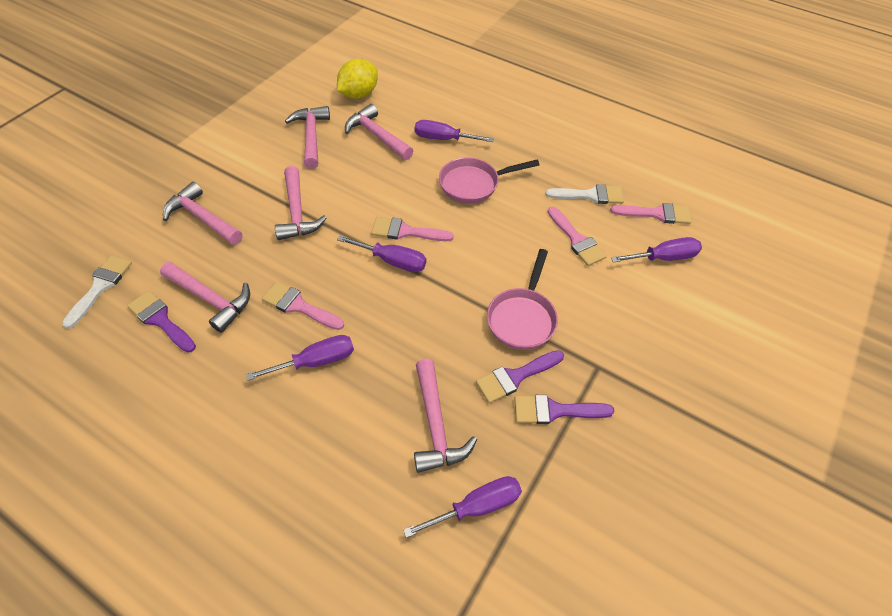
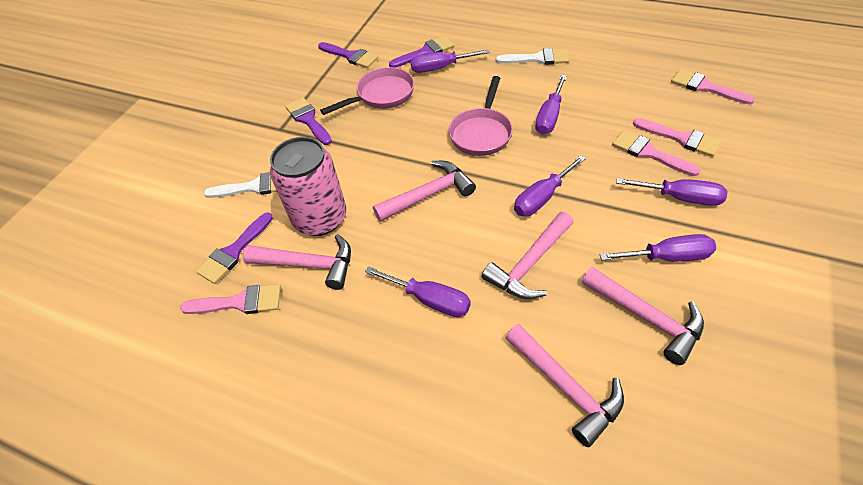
pink can: 0 -> 1
pink hammer: 6 -> 5
purple brush: 3 -> 4
purple screwdriver: 5 -> 6
yellow lemon: 1 -> 0

